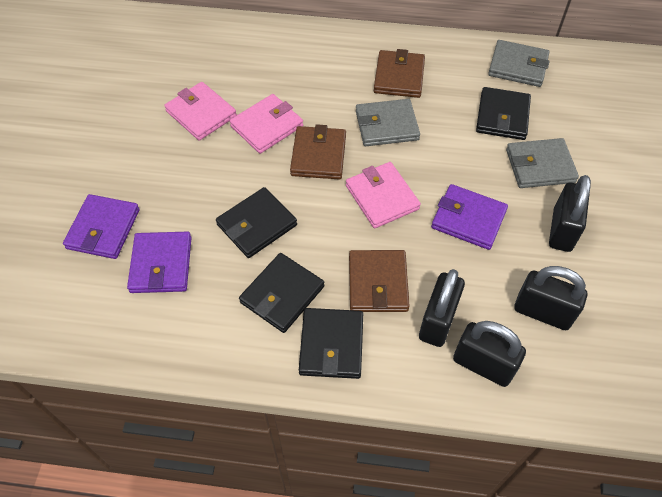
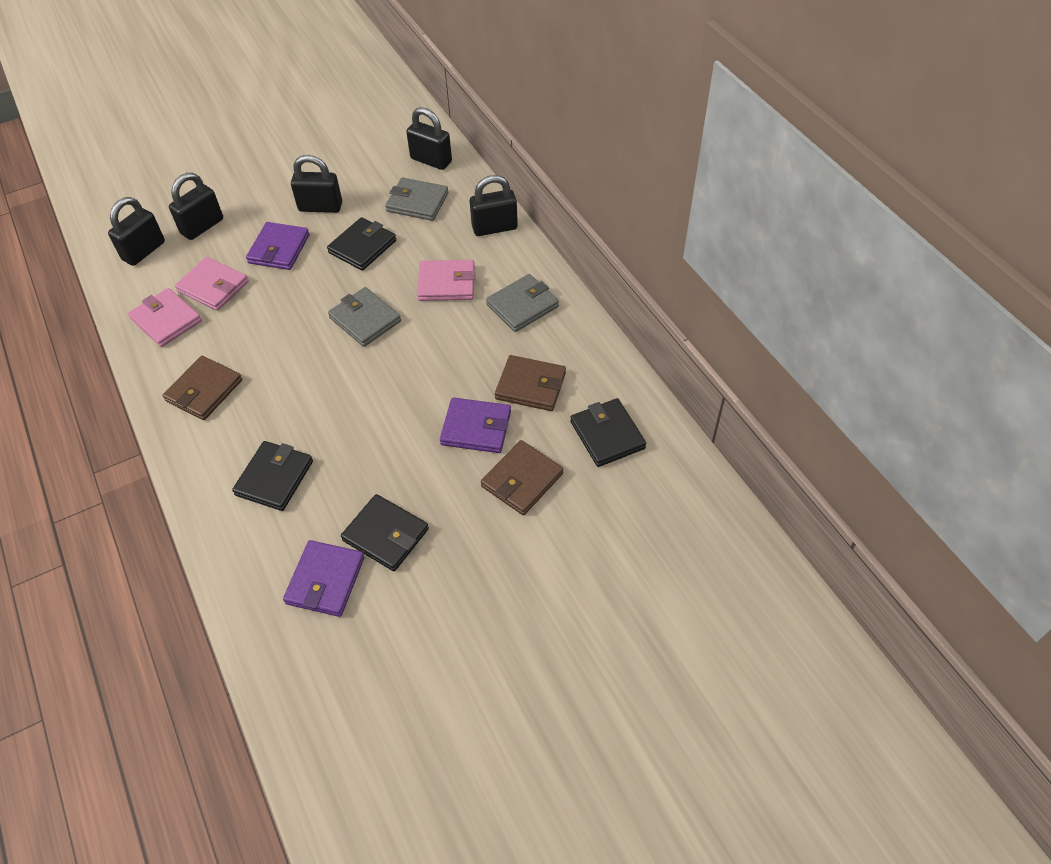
black padlock: 4 -> 5

